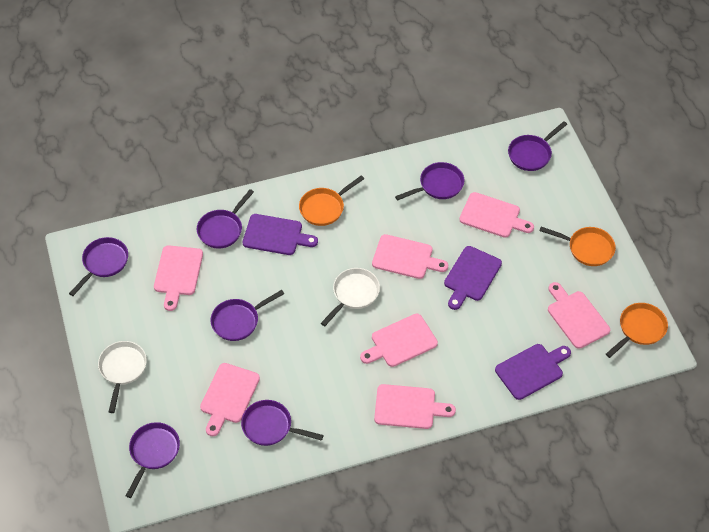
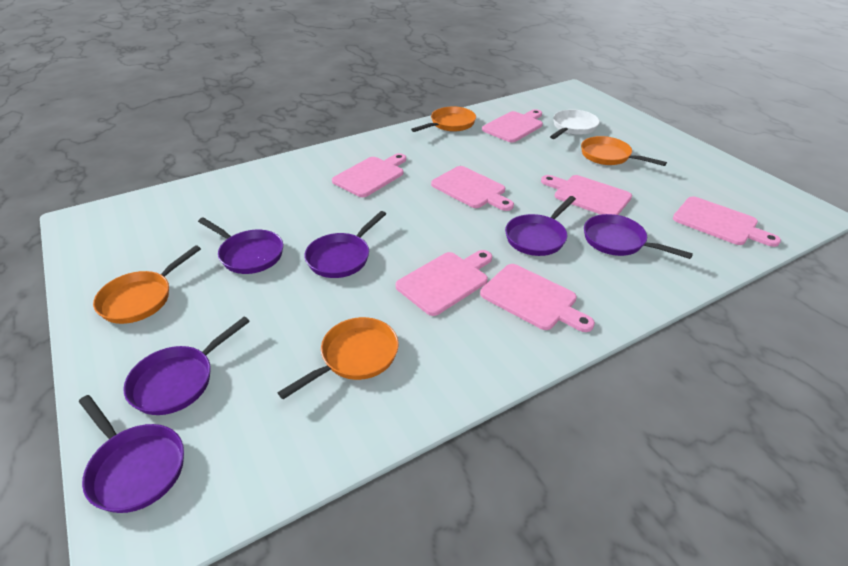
orange pan: 3 -> 4
purple cutting board: 3 -> 0
purple pan: 7 -> 6
white pan: 2 -> 1

